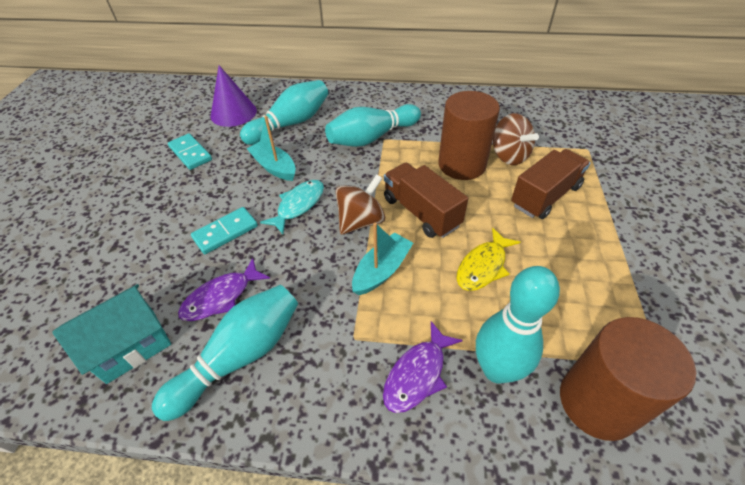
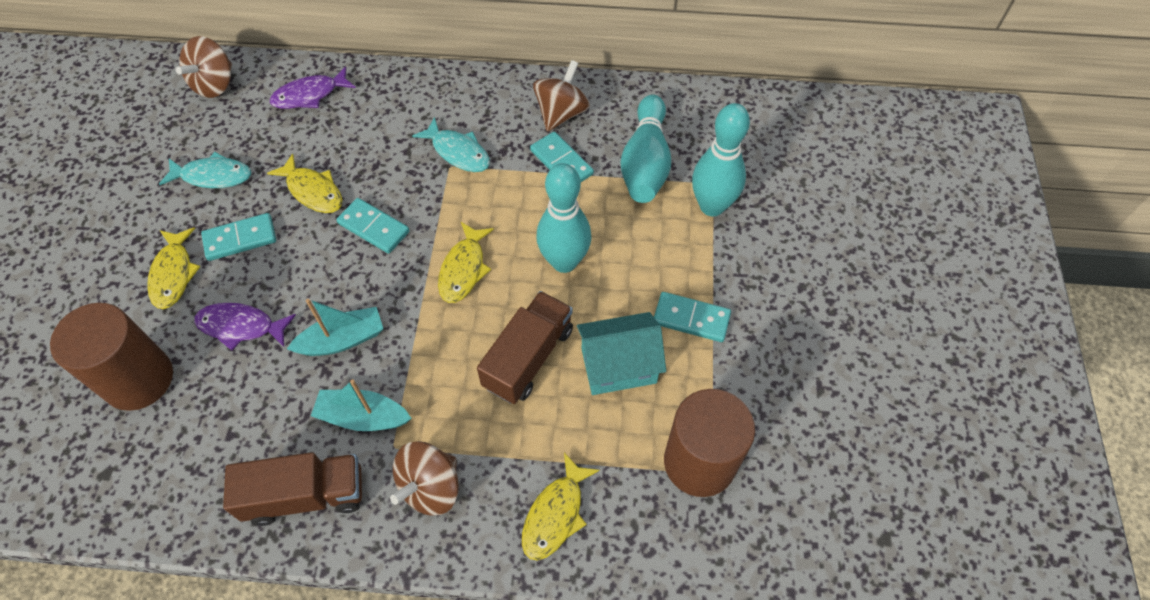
brown spinning top: 2 -> 3
purple cone: 1 -> 0
turquoise bowling pin: 4 -> 3
turquoise domino: 2 -> 4
turquoise fish: 1 -> 2
yellow fish: 1 -> 4

